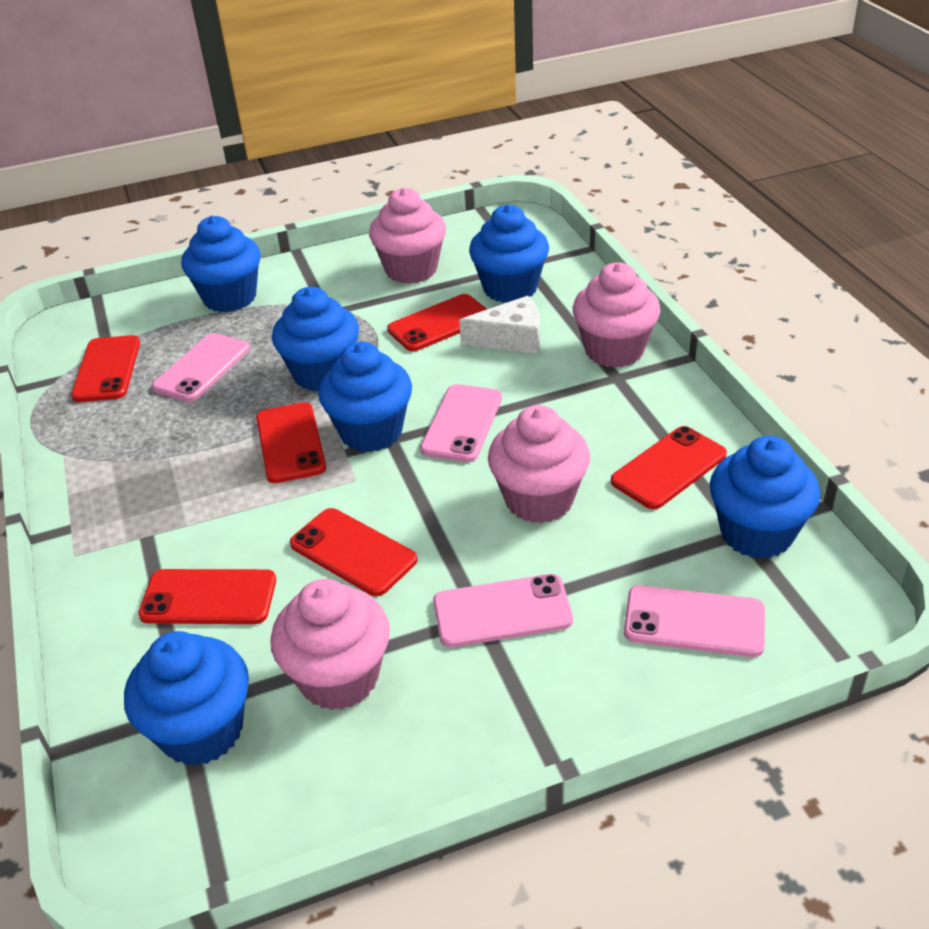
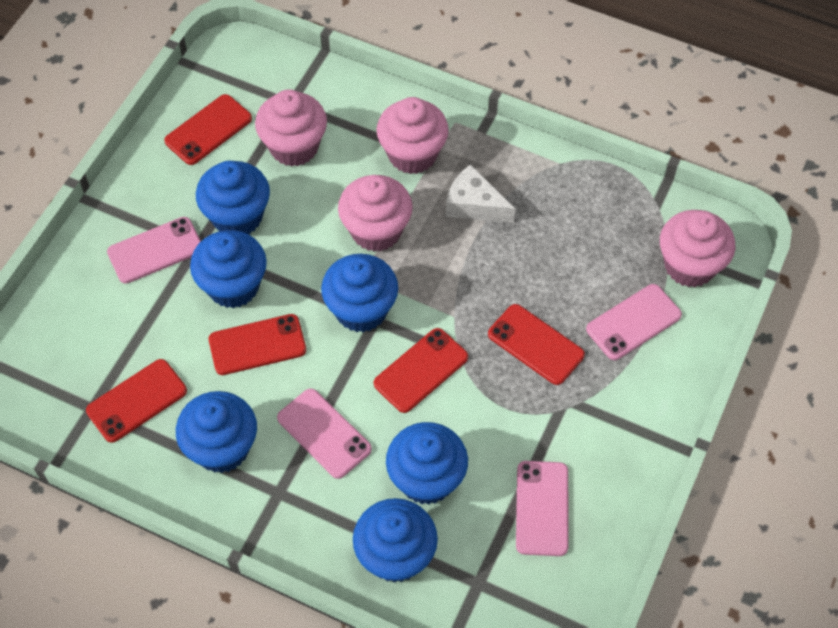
red phone: 6 -> 5

